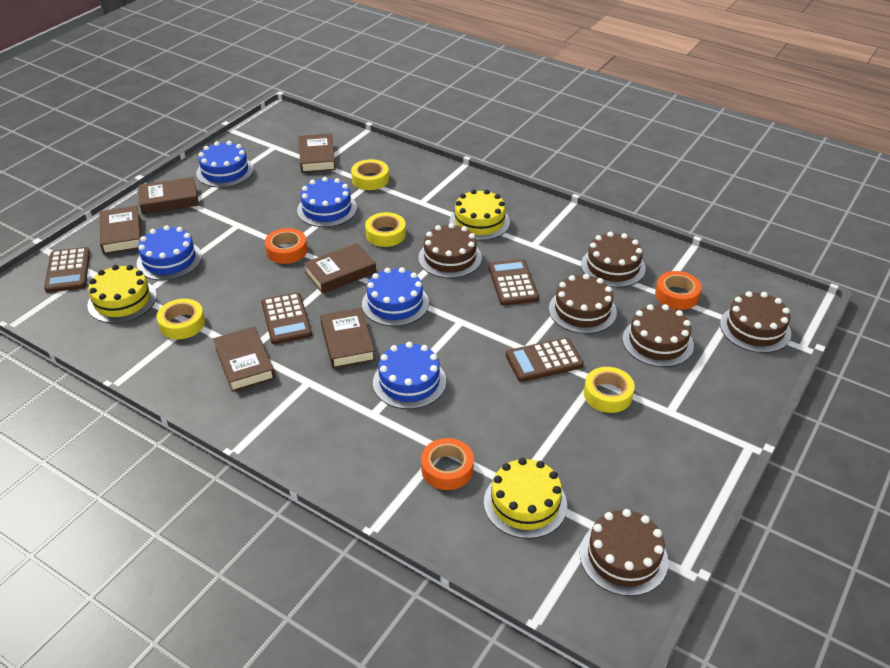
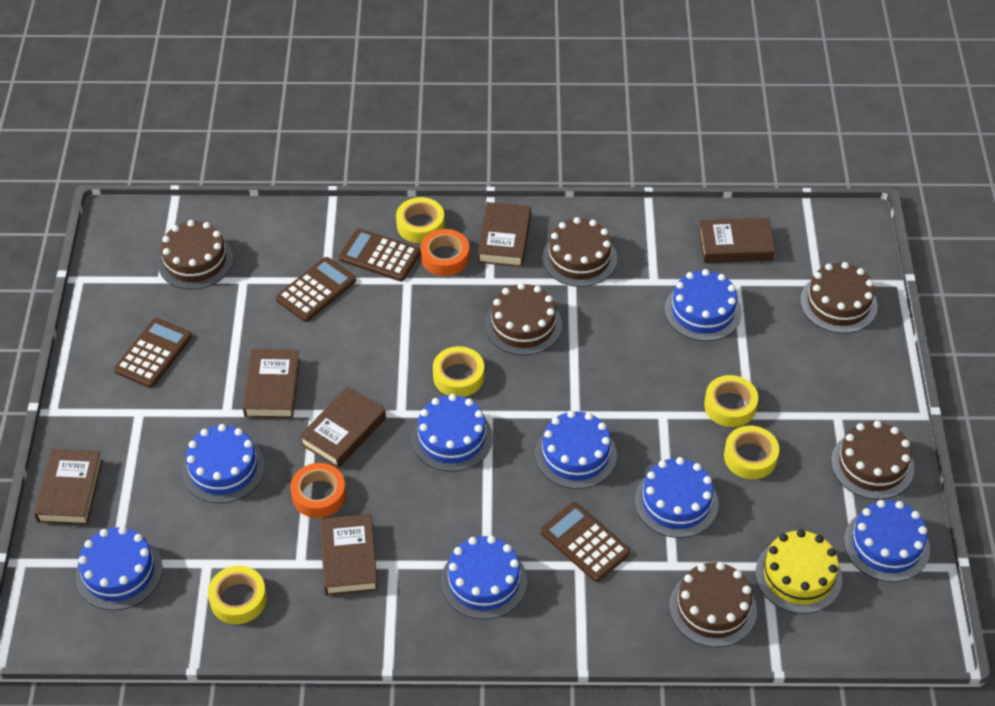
blue cake: 5 -> 8
orange tape: 3 -> 2
yellow cake: 3 -> 1
yellow tape: 4 -> 5

